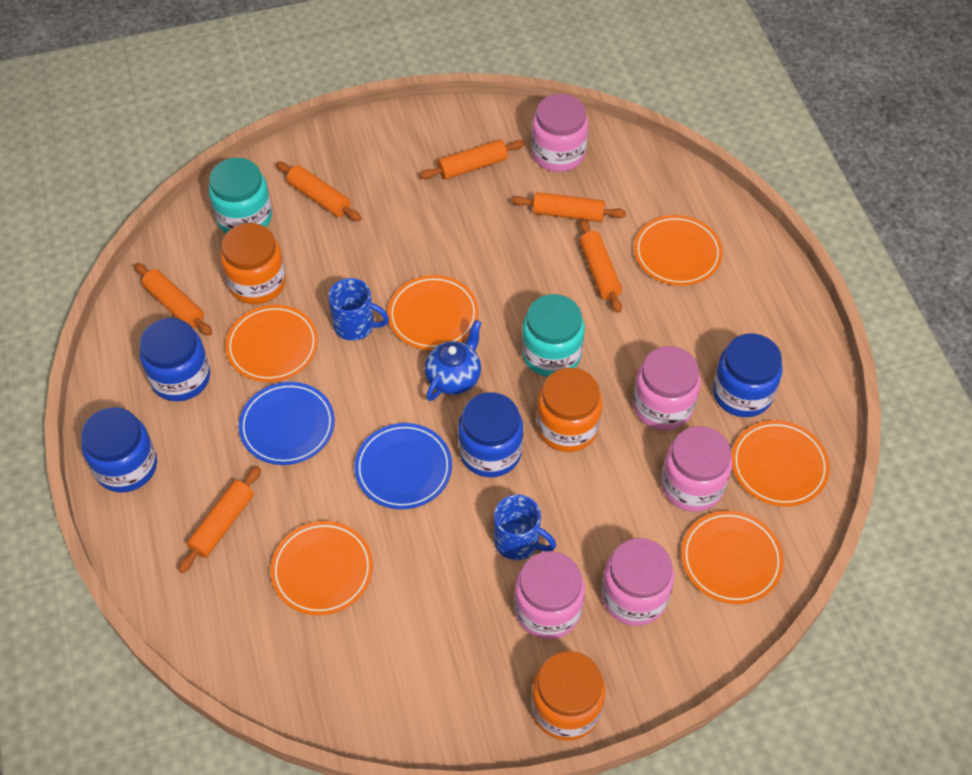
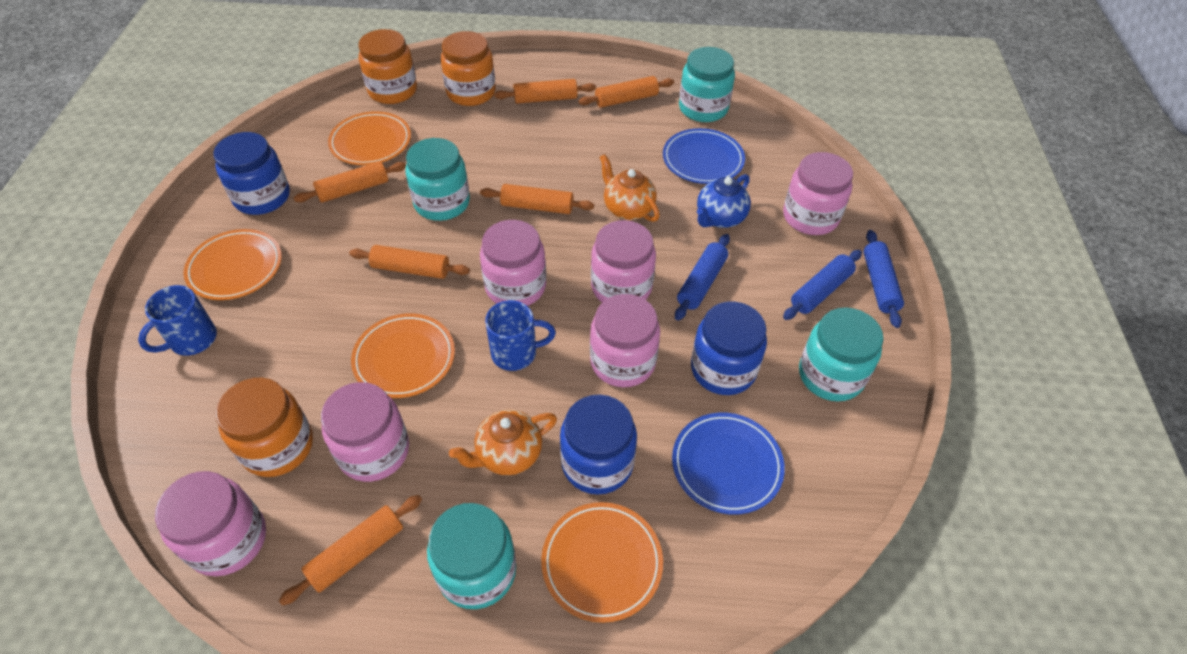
blue jar: 4 -> 3
blue rolling pin: 0 -> 3
orange plate: 6 -> 4
orange teapot: 0 -> 2
pink jar: 5 -> 6
turquoise jar: 2 -> 4

